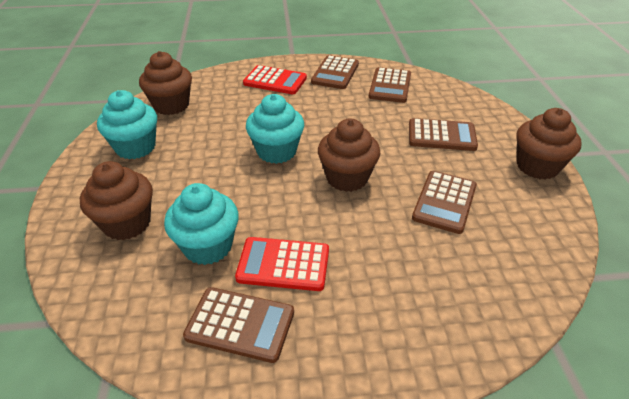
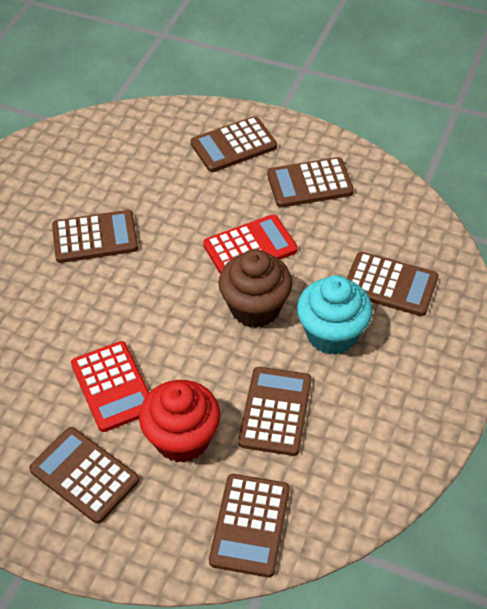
brown calculator: 5 -> 7
brown cupcake: 4 -> 1
red cupcake: 0 -> 1
turquoise cupcake: 3 -> 1

